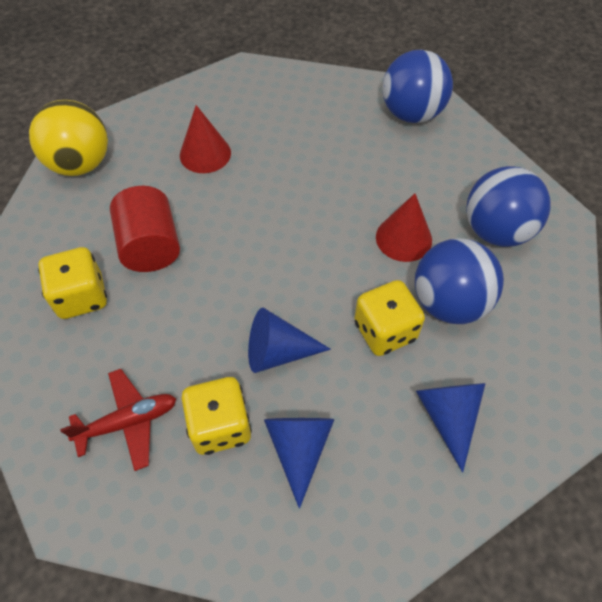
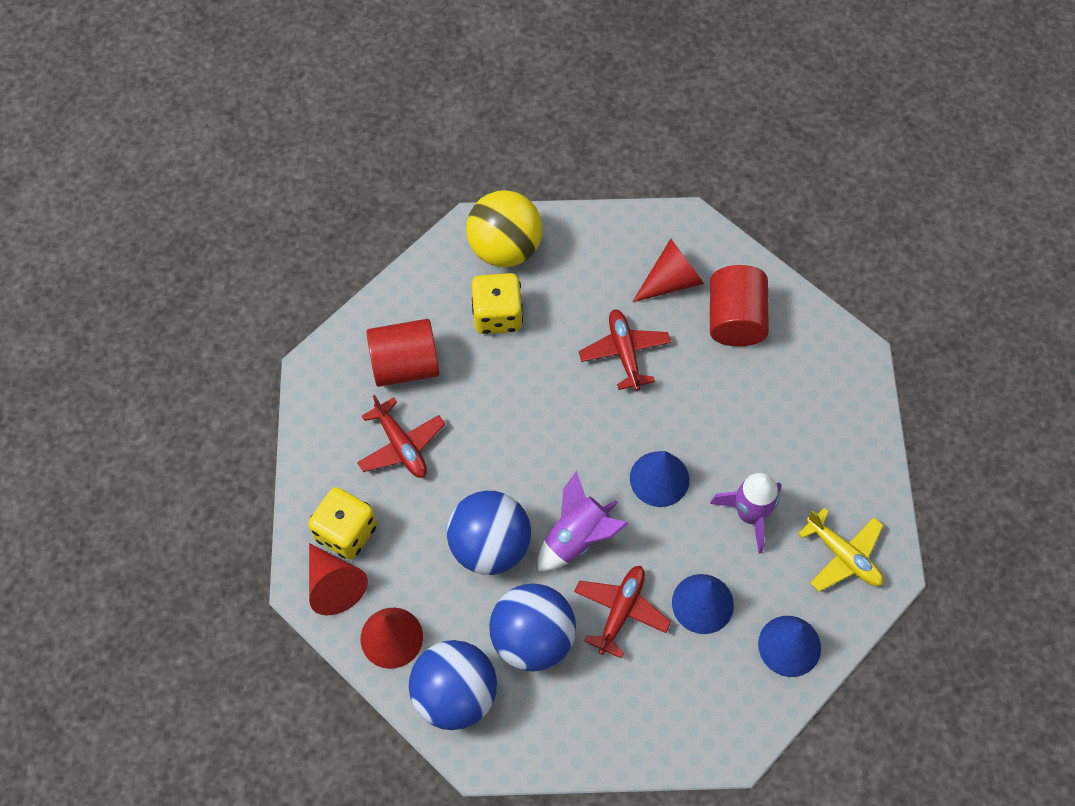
purple rocket: 0 -> 2
red cone: 2 -> 3
red cylinder: 1 -> 2
red plane: 1 -> 3
yellow dice: 3 -> 2
yellow plane: 0 -> 1

